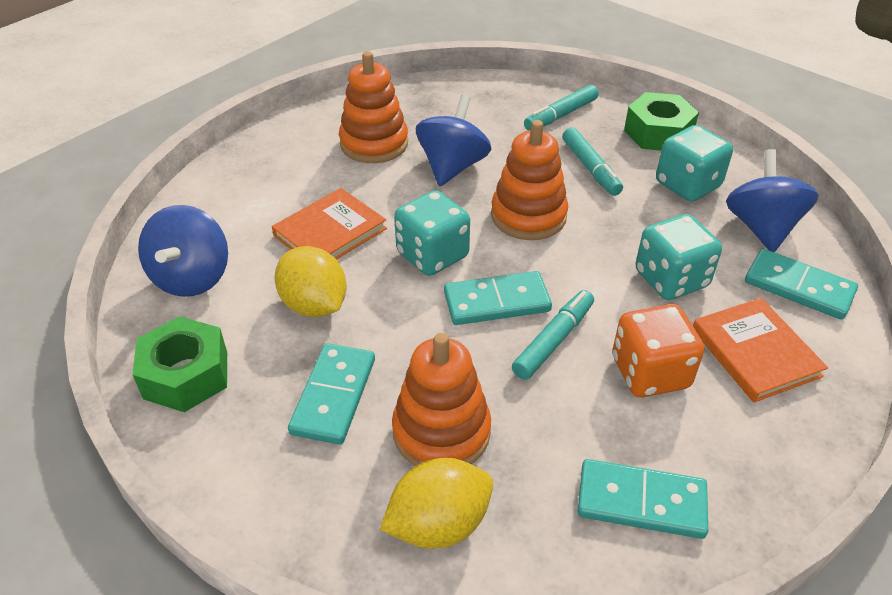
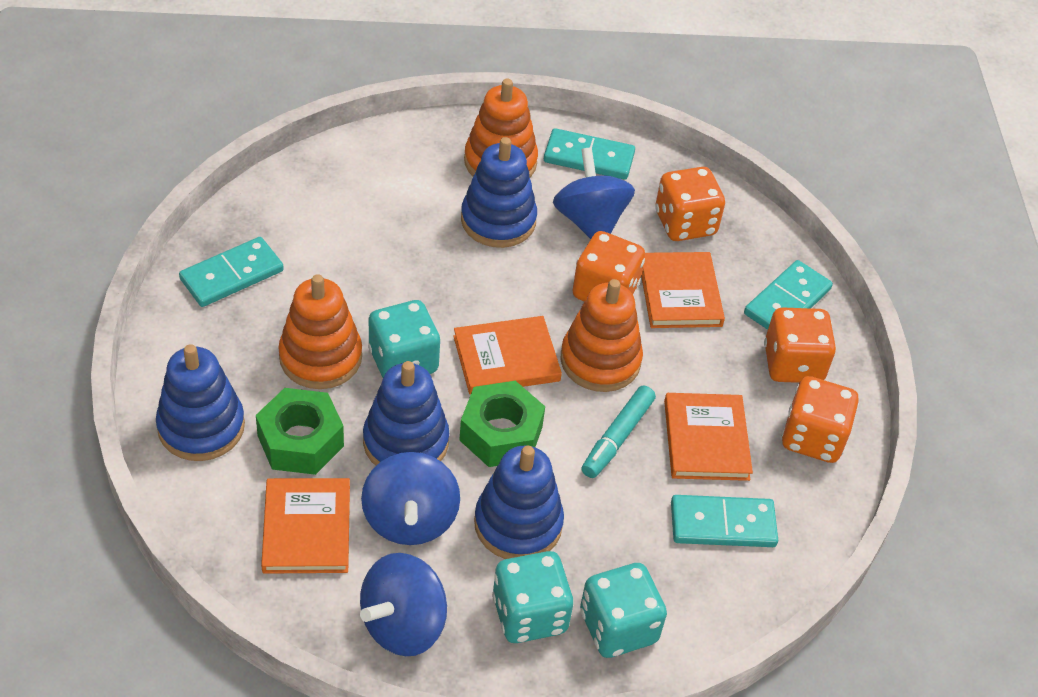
blue stacking toy: 0 -> 4
orange book: 2 -> 4
orange dice: 1 -> 4
turquoise marker: 3 -> 1
yellow lemon: 2 -> 0

